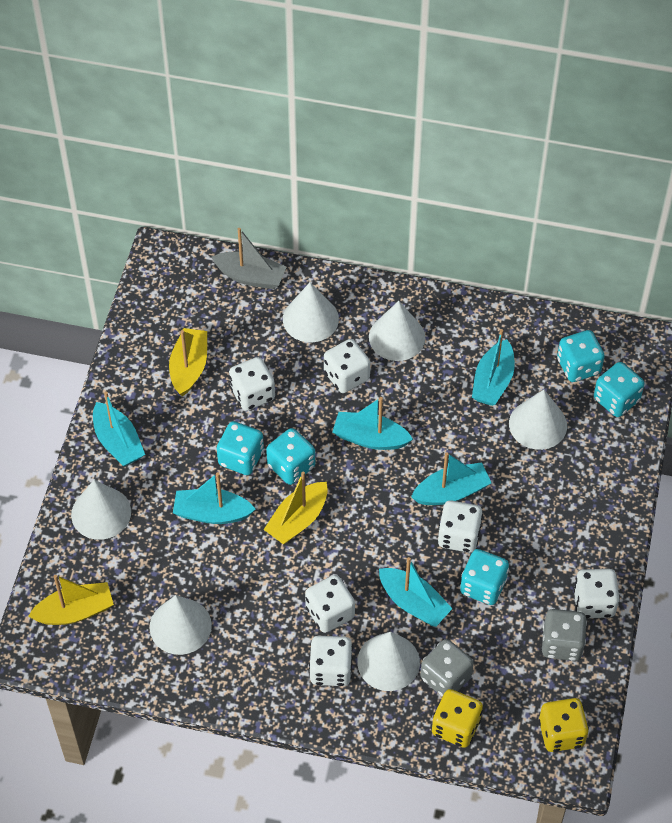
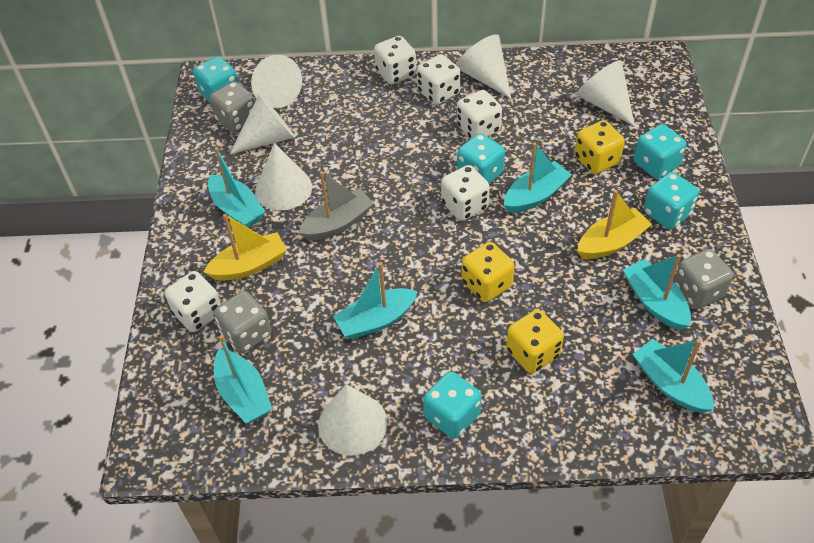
grey dice: 2 -> 3
white dice: 6 -> 5
yellow boat: 3 -> 2
yellow dice: 2 -> 3

